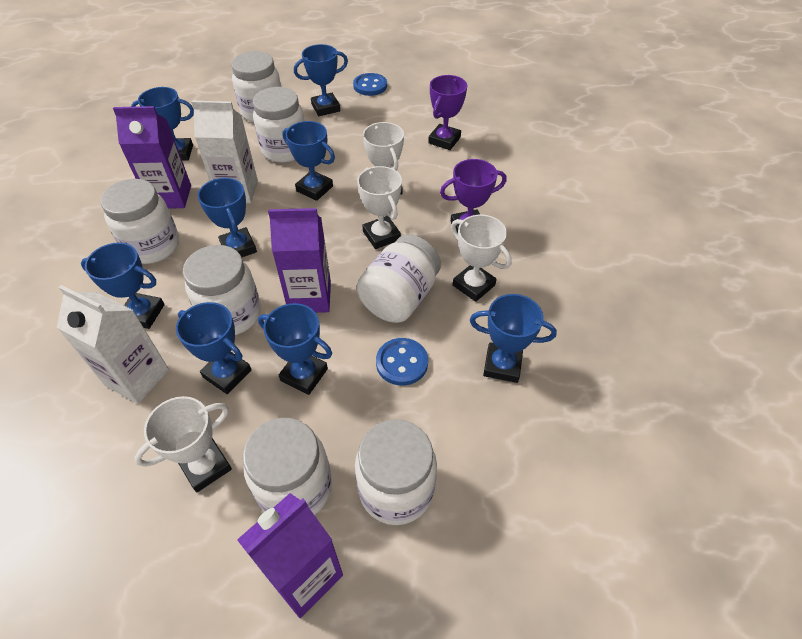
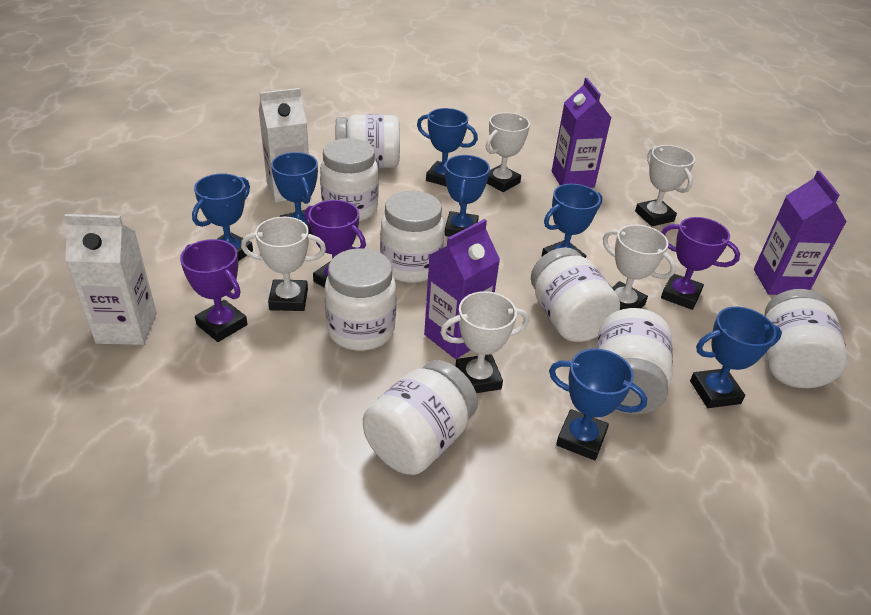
blue button: 2 -> 0
blue trophy: 8 -> 7
purple trophy: 2 -> 3
white jar: 7 -> 8
white trophy: 4 -> 5

